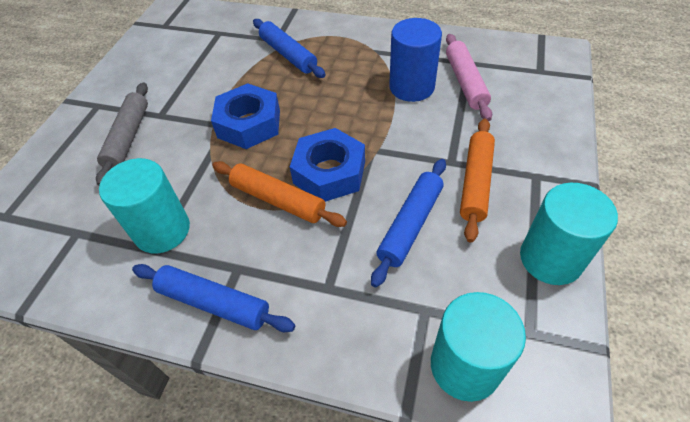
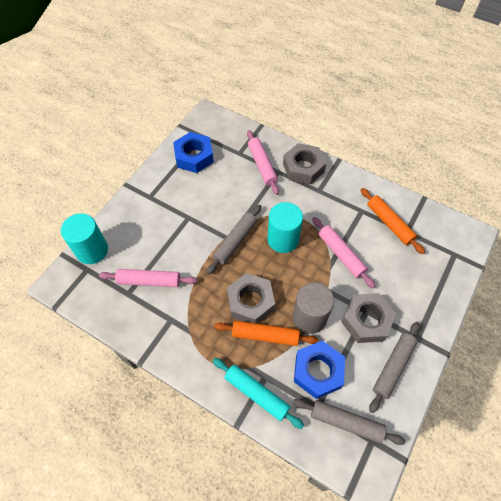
blue cylinder: 1 -> 0
blue rolling pin: 3 -> 0
grey cylinder: 0 -> 1
grey nut: 0 -> 3
grey rolling pin: 1 -> 3
pink rolling pin: 1 -> 3
turquoise cylinder: 3 -> 2
turquoise rolling pin: 0 -> 1

